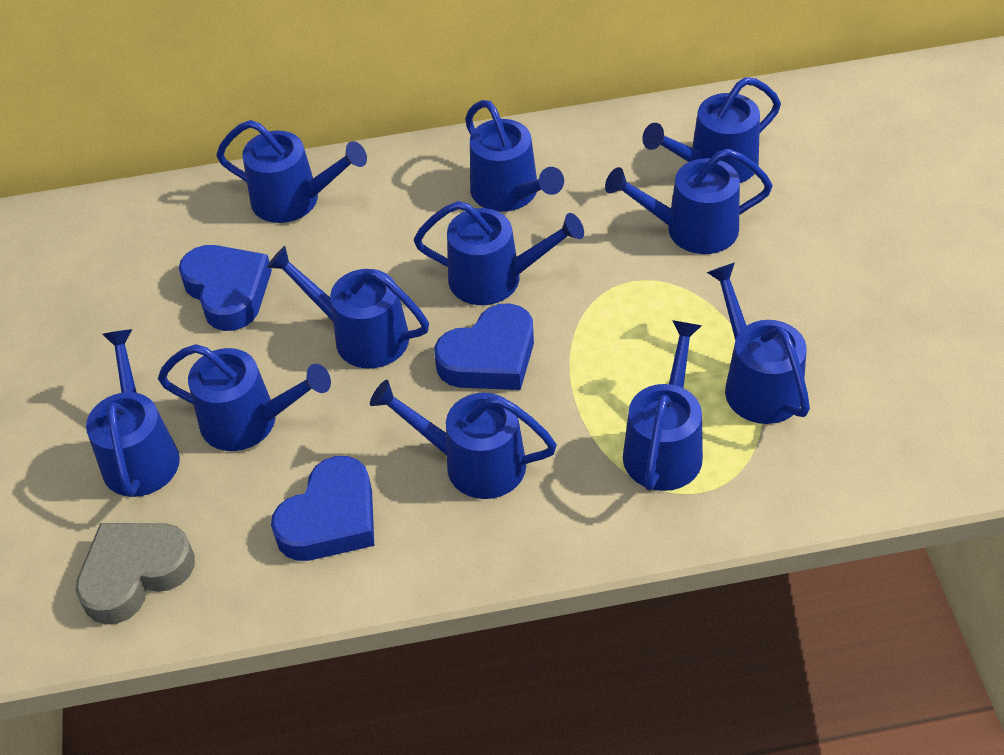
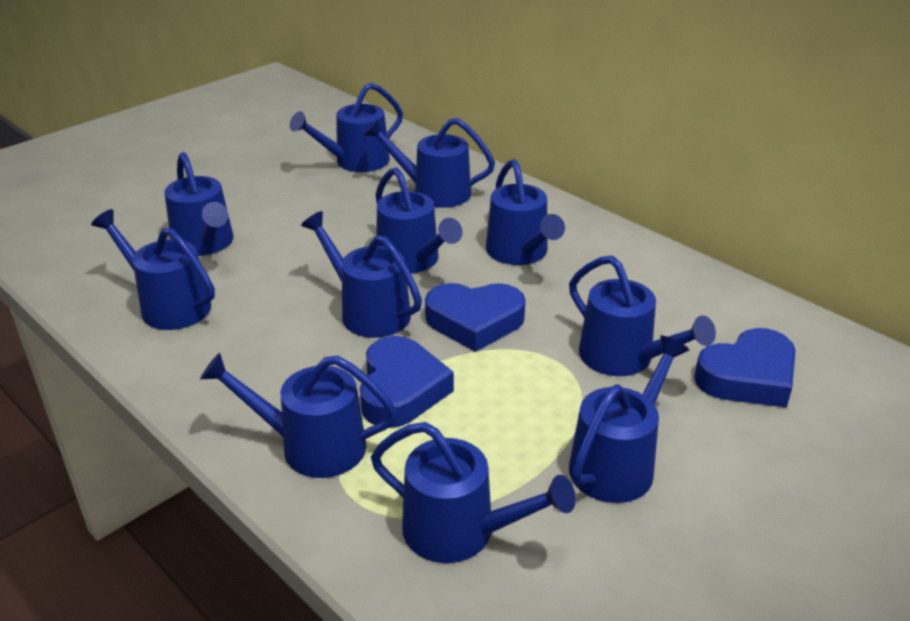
grey heart: 1 -> 0

